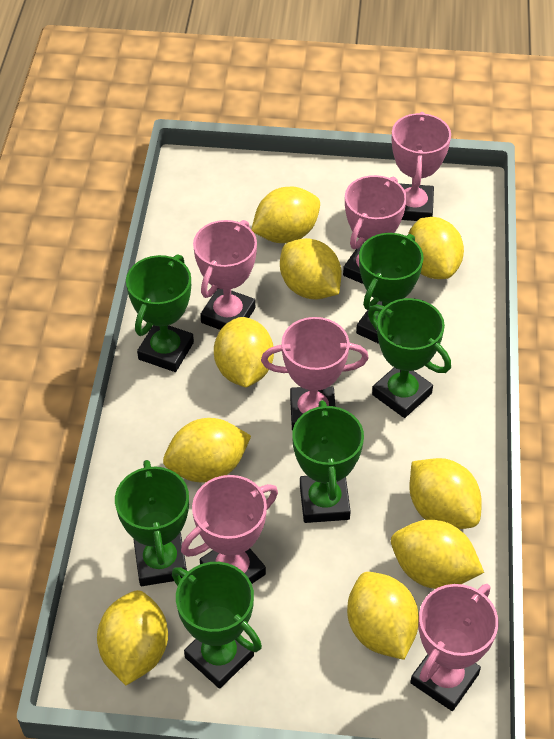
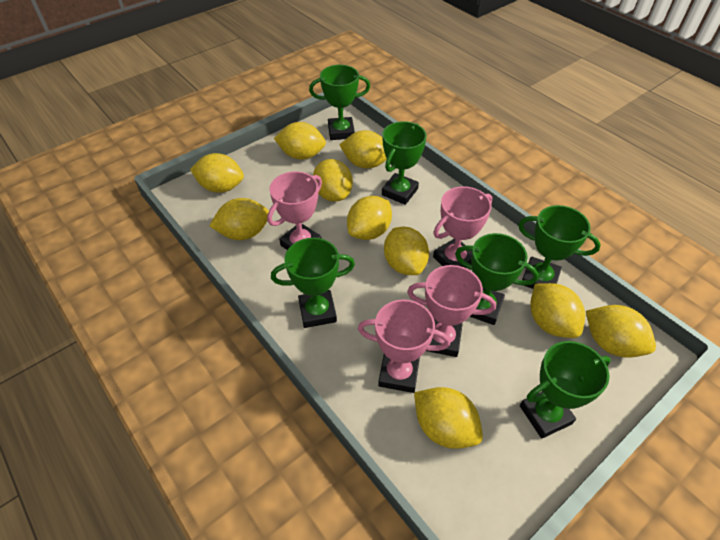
pink trophy: 6 -> 4
yellow lemon: 9 -> 10

